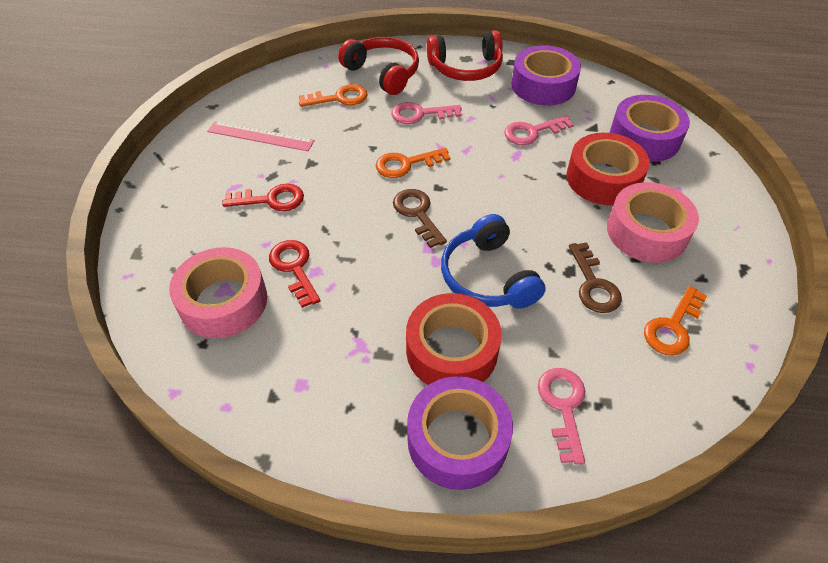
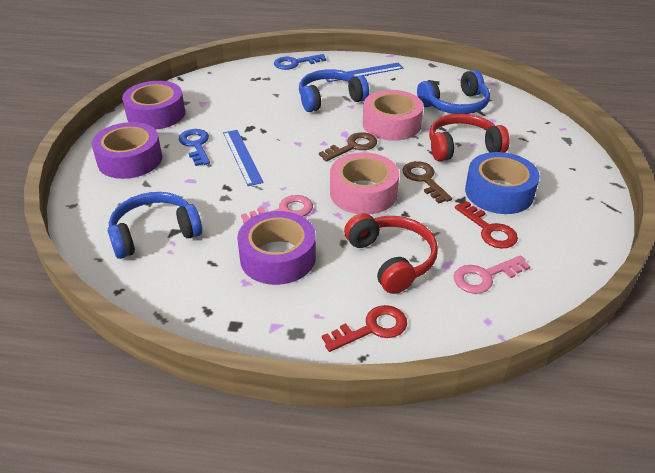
blue headphones: 1 -> 3
blue key: 0 -> 2
blue ruler: 0 -> 2
blue tape: 0 -> 1
orange key: 3 -> 0
pink key: 3 -> 2
pink ruler: 1 -> 0
red tape: 2 -> 0

